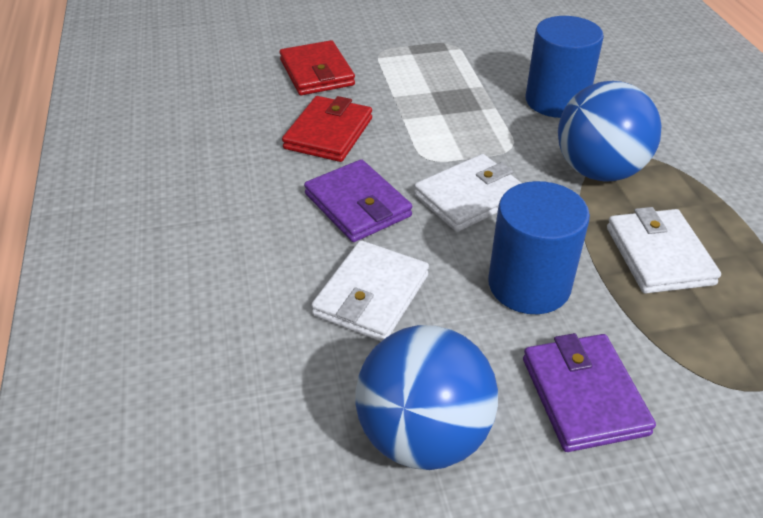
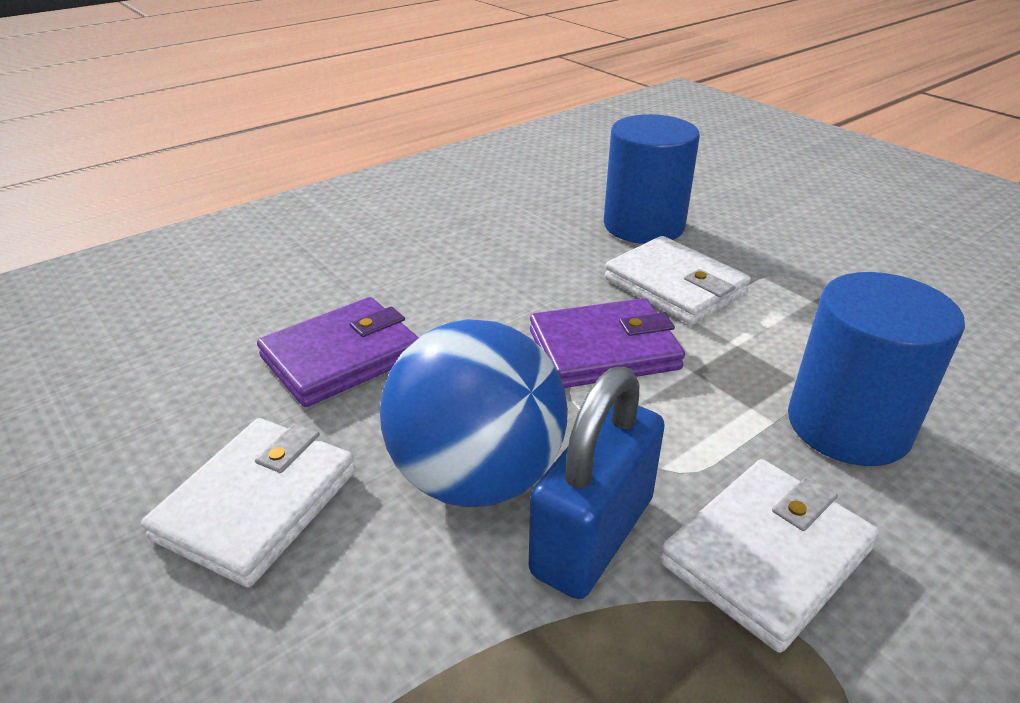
blue ball: 2 -> 1
blue padlock: 0 -> 1
red wallet: 2 -> 0

